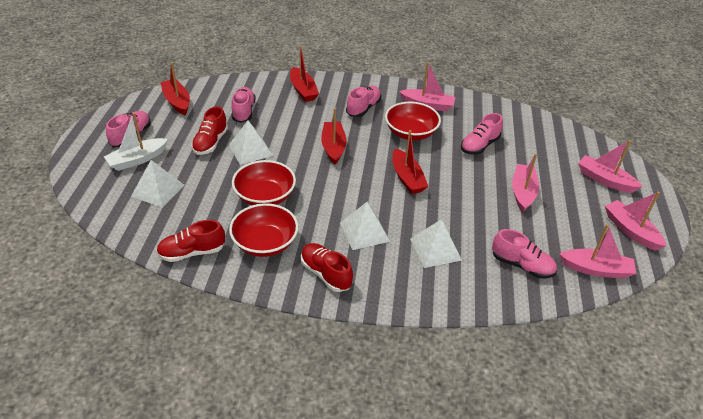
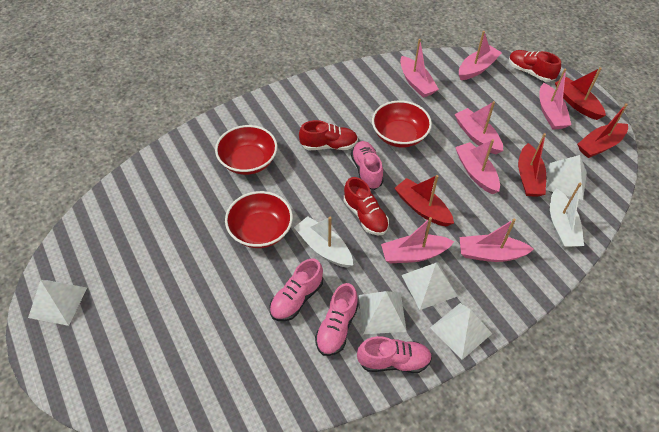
pink boat: 5 -> 7
pink shoe: 5 -> 4
white boat: 1 -> 2
white pyramid: 4 -> 5

